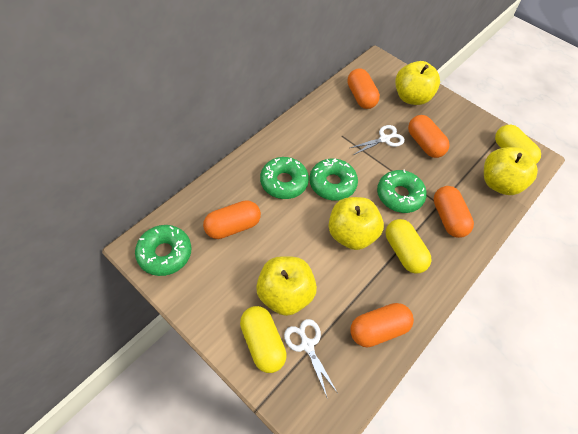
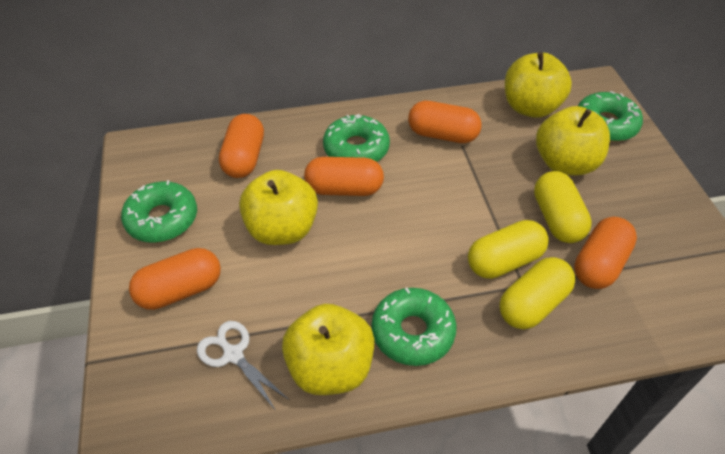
white scissors: 2 -> 1

